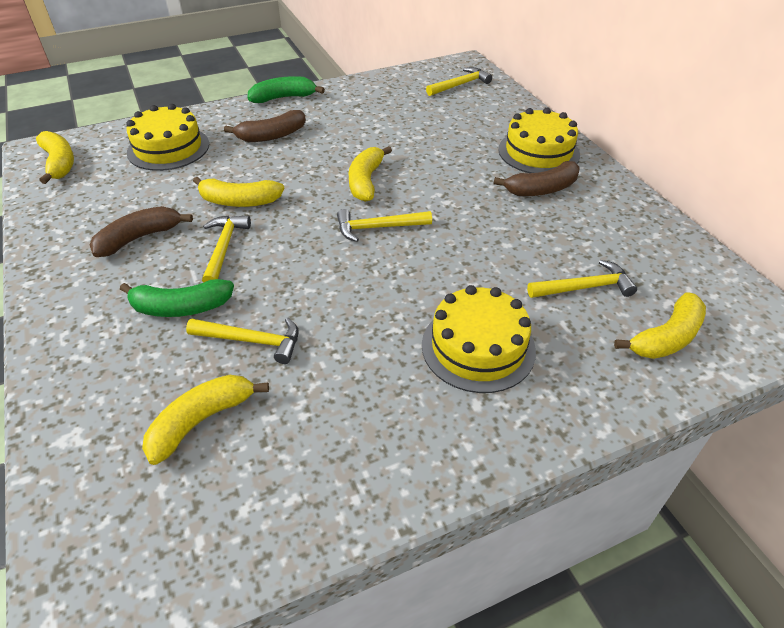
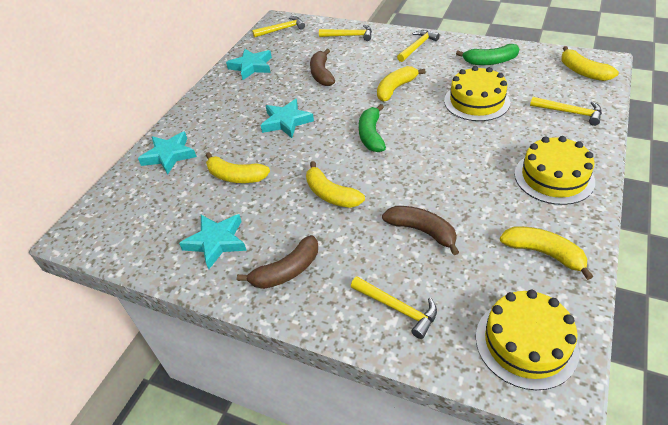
turquoise star: 0 -> 4

